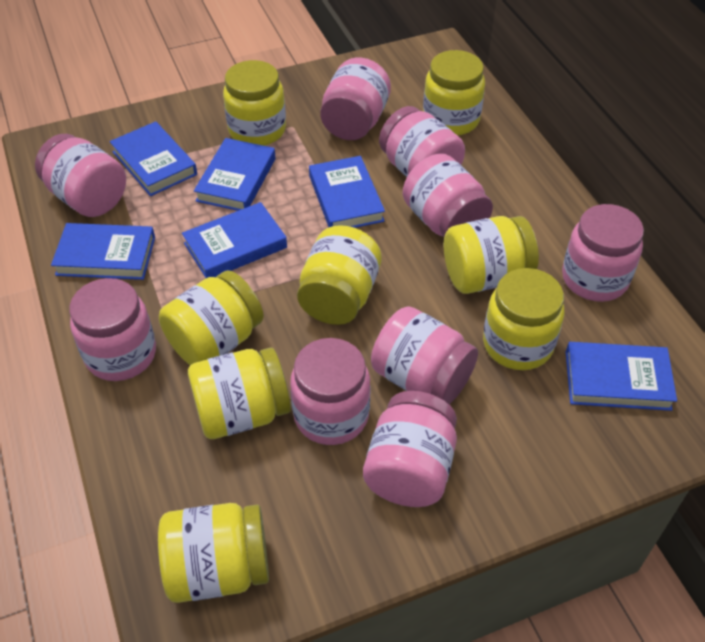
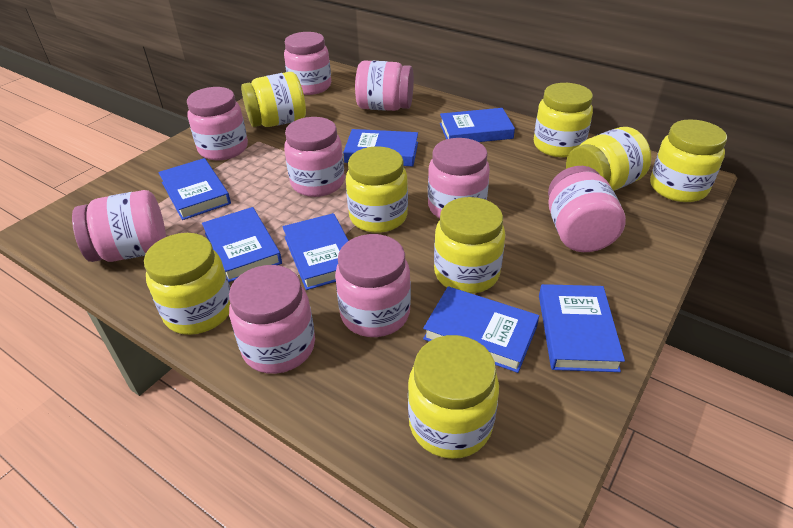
blue book: 6 -> 7

